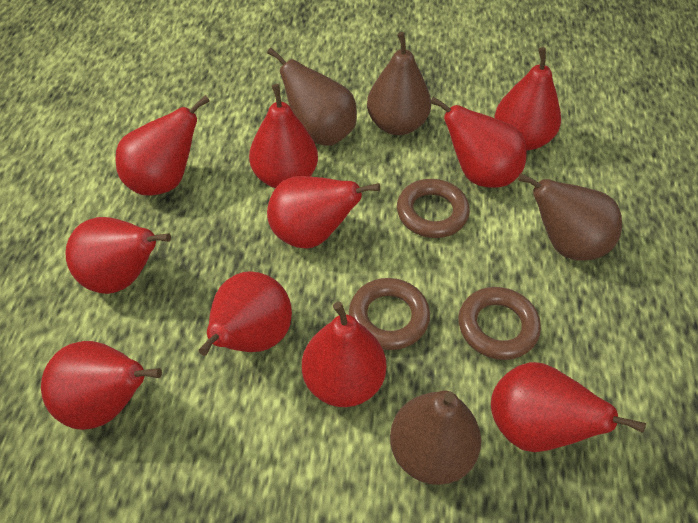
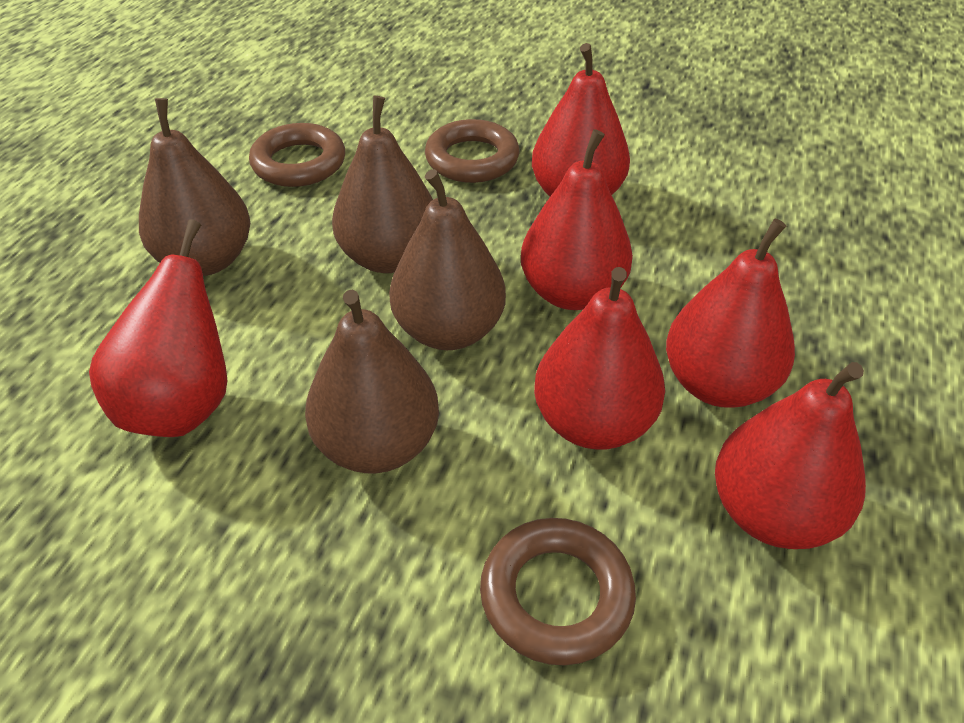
red pear: 10 -> 6

